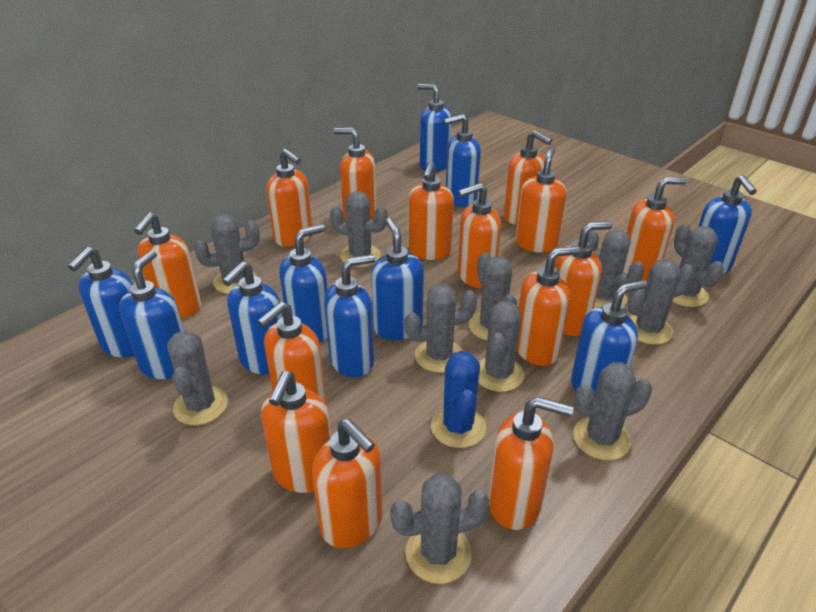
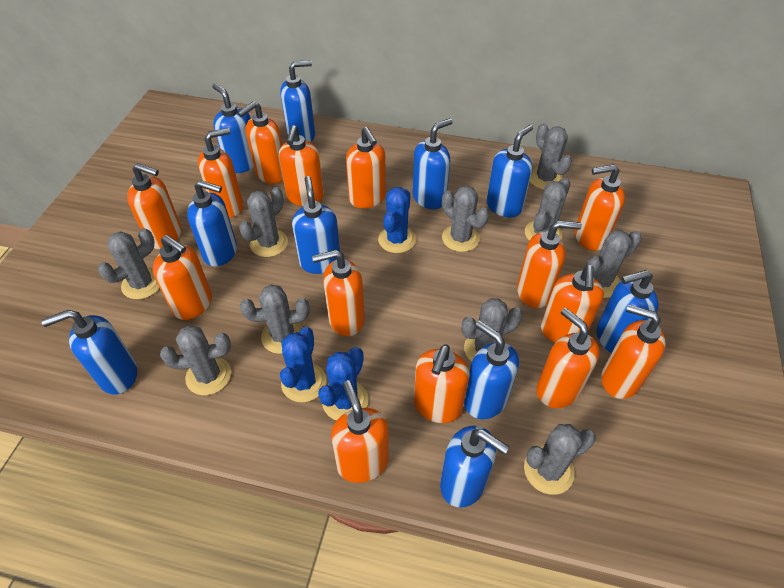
blue cactus: 1 -> 3
grey cactus: 11 -> 10

